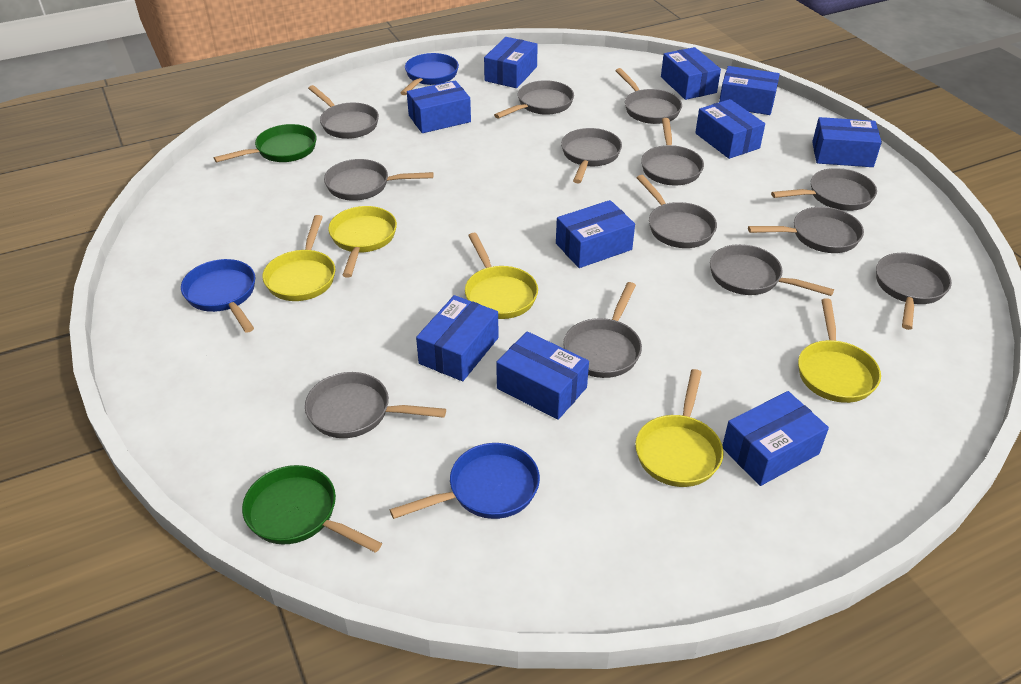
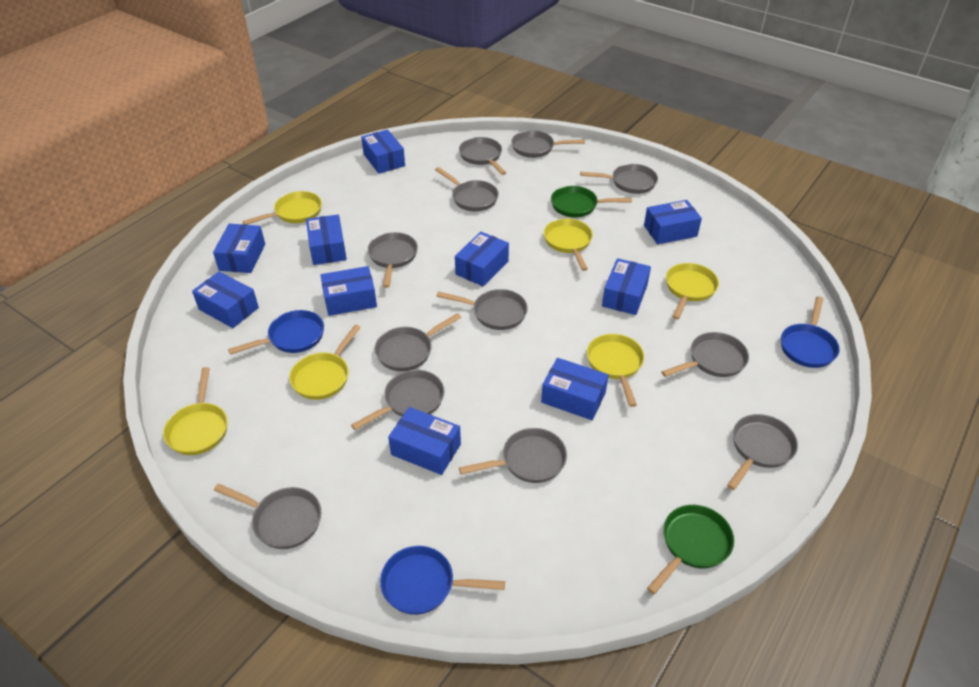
grey pan: 13 -> 12
yellow pan: 5 -> 6

